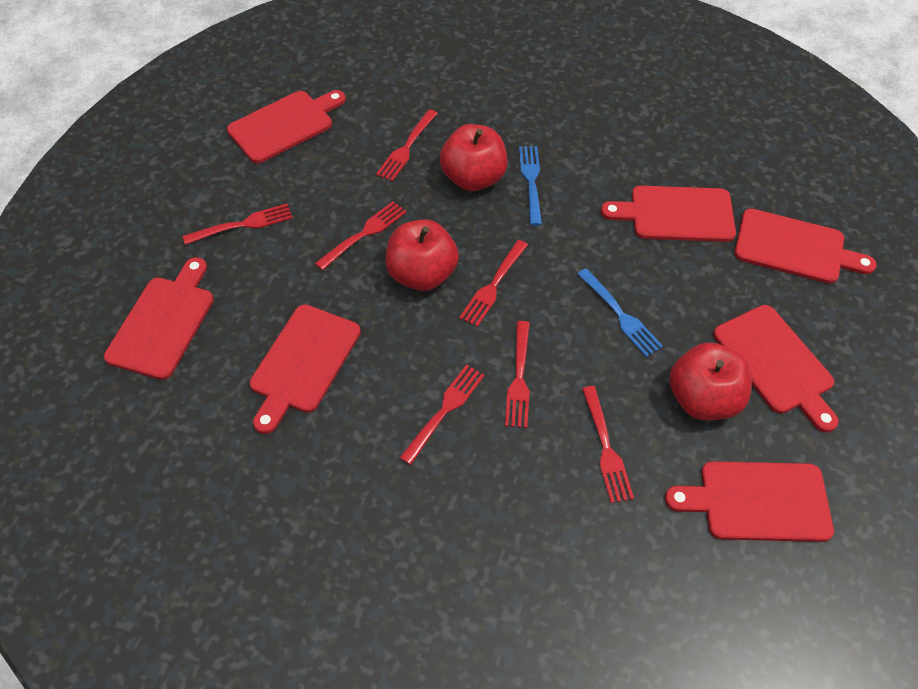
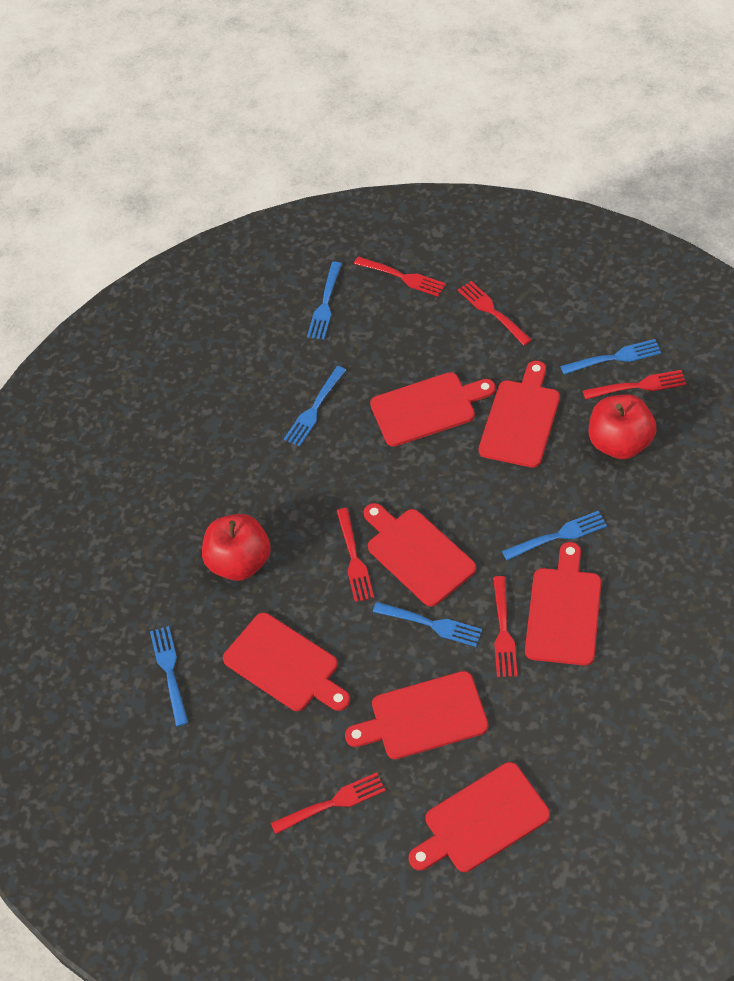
blue fork: 2 -> 6
red apple: 3 -> 2
red fork: 7 -> 6

